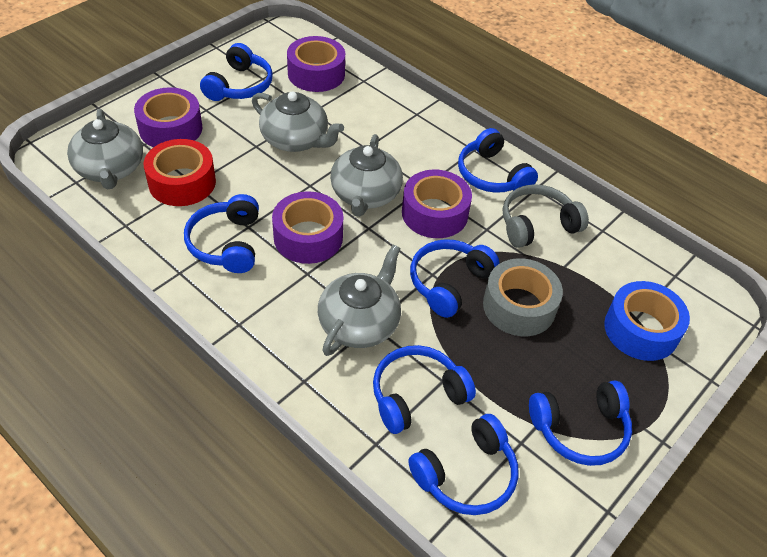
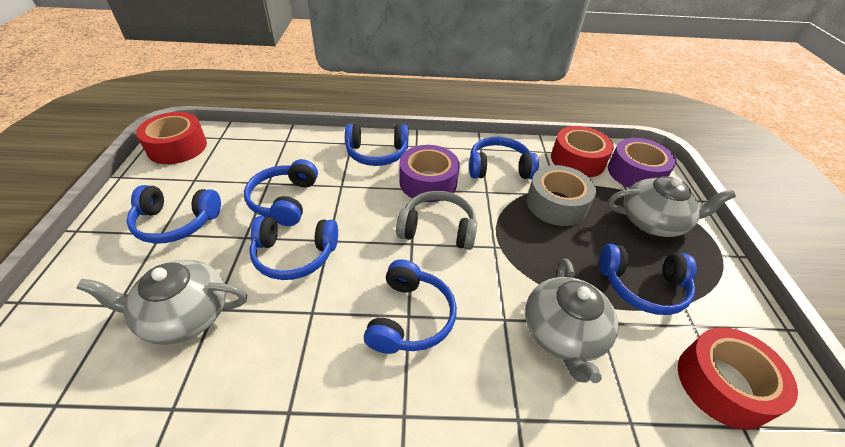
blue tape: 1 -> 0
grey teapot: 4 -> 3
purple tape: 4 -> 2
red tape: 1 -> 3

